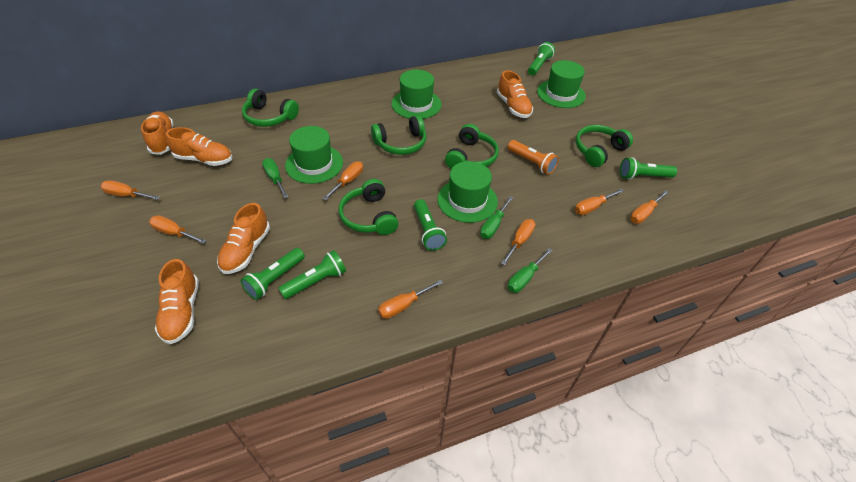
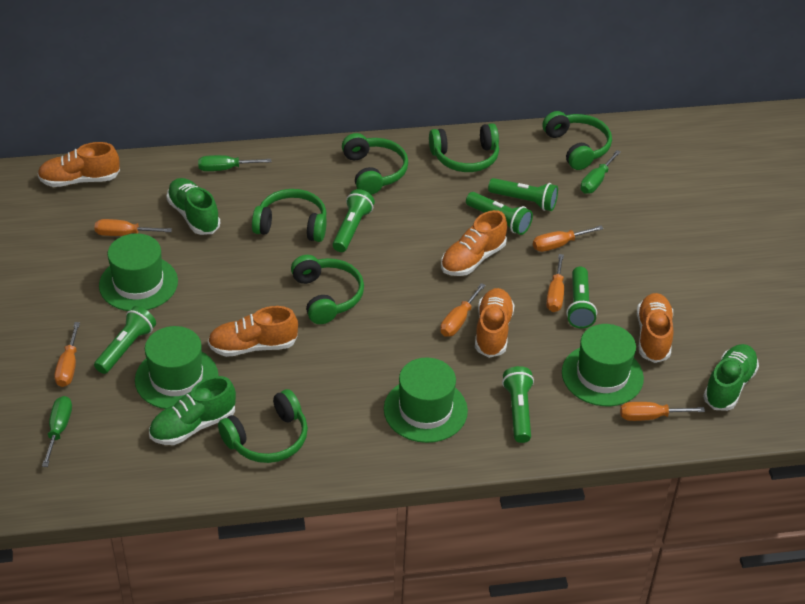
green flashlight: 5 -> 6
green headphones: 5 -> 6
green shoe: 0 -> 3
orange flashlight: 1 -> 0
orange screwdriver: 7 -> 6

